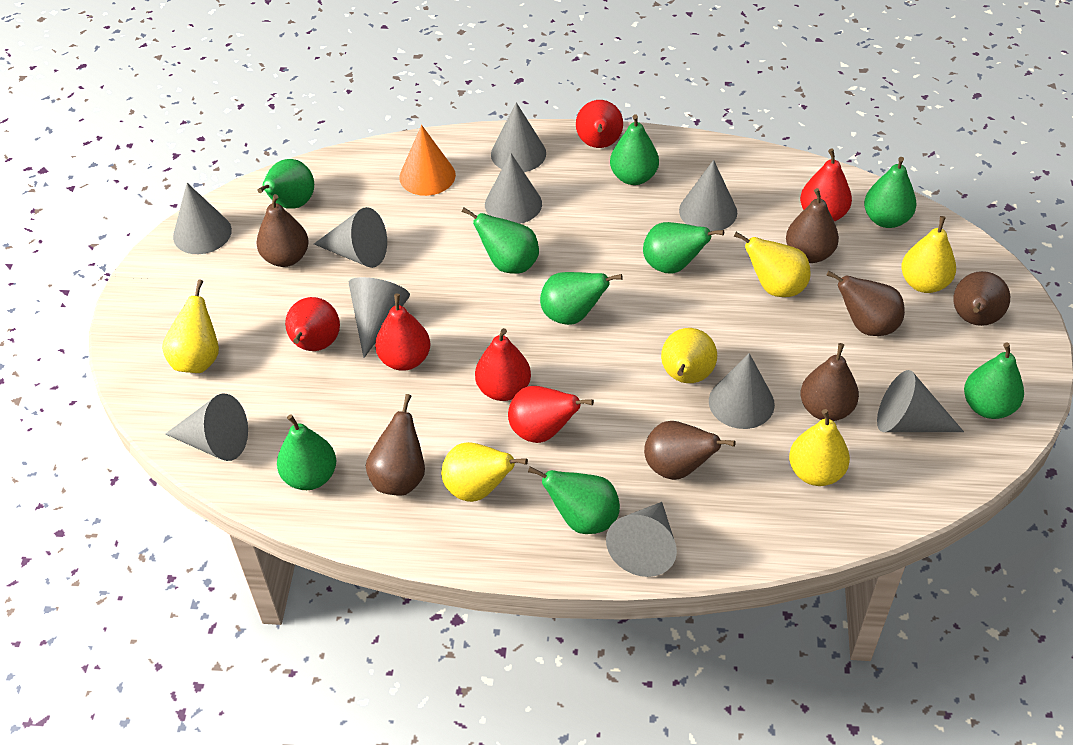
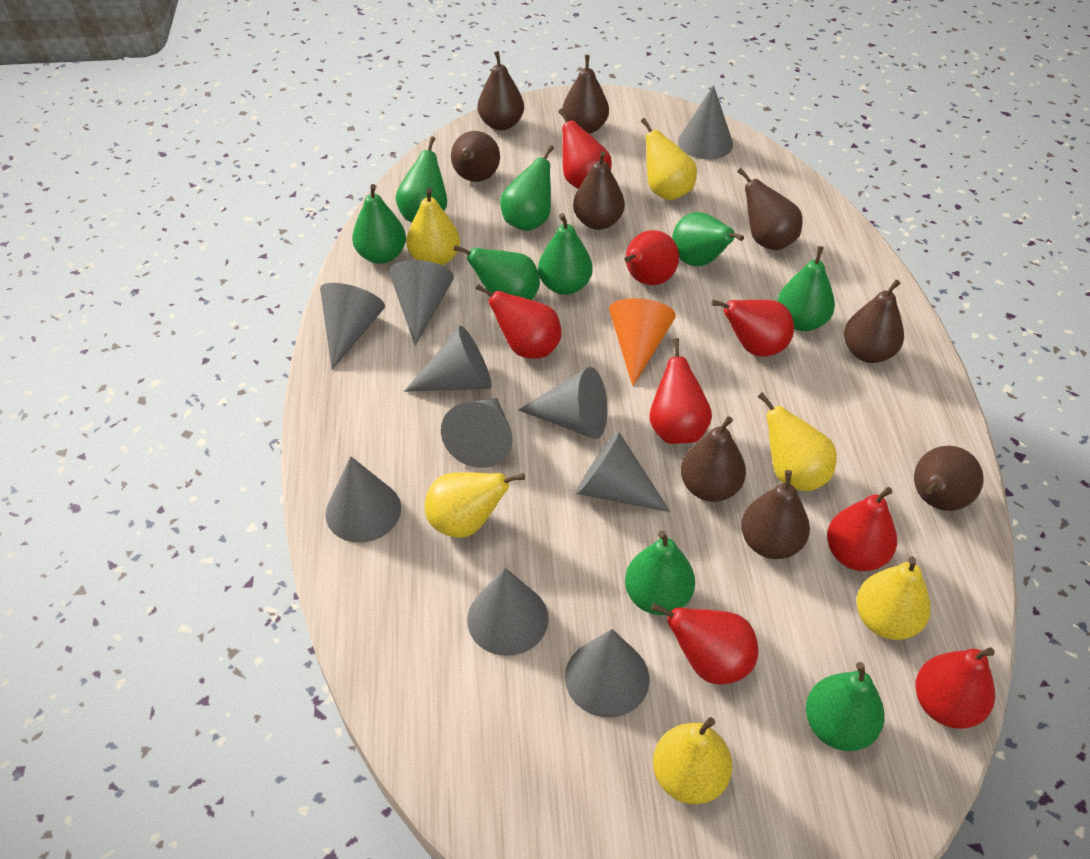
brown pear: 7 -> 9
red pear: 6 -> 8

